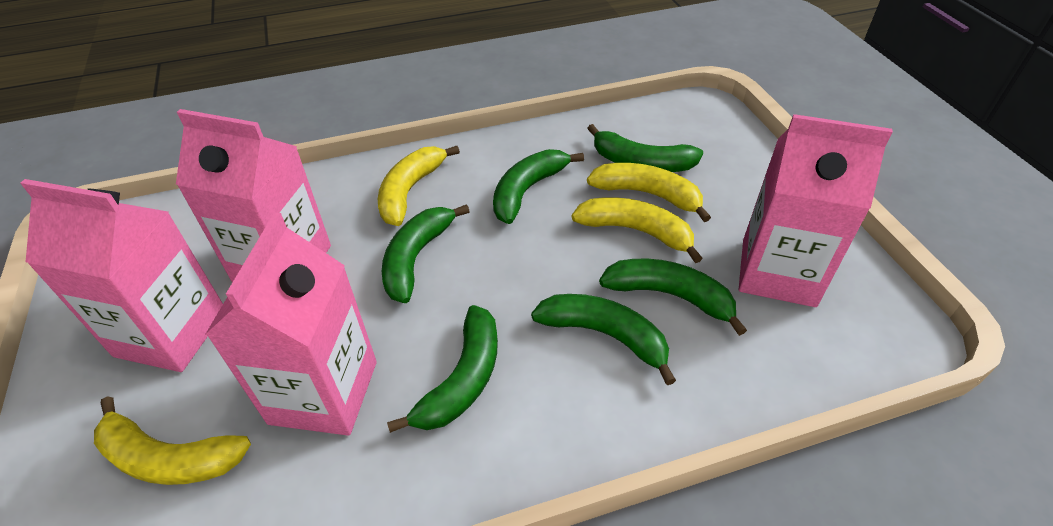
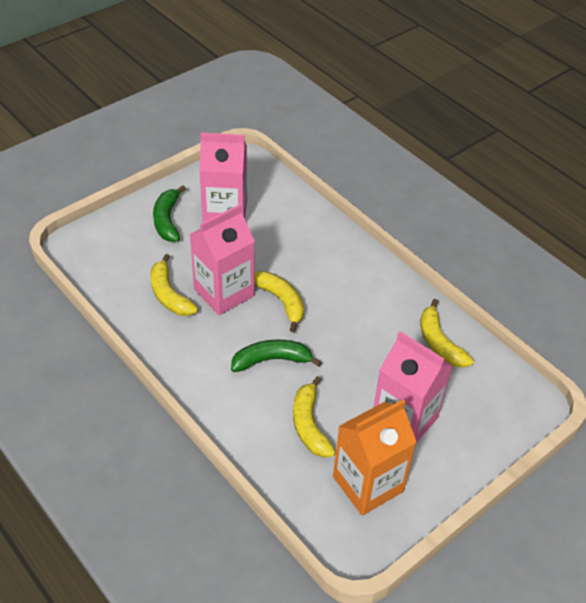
green banana: 6 -> 2
orange carton: 0 -> 1
pink carton: 4 -> 3

